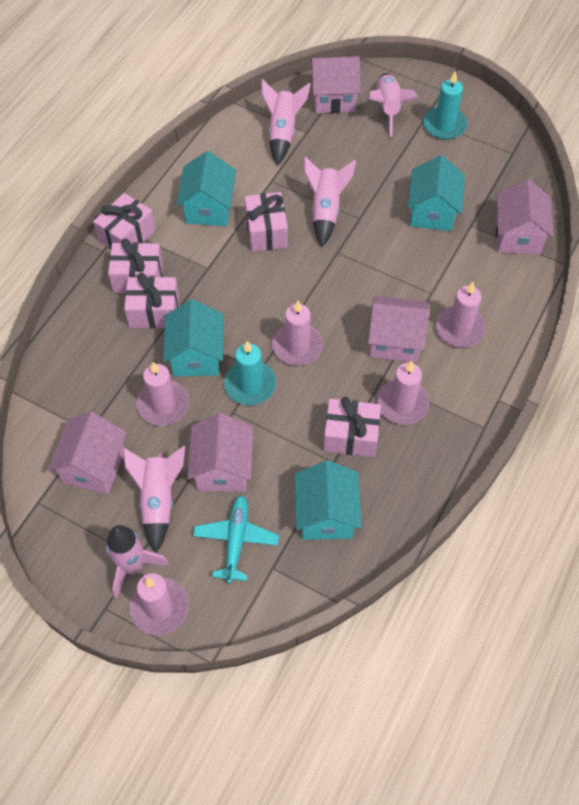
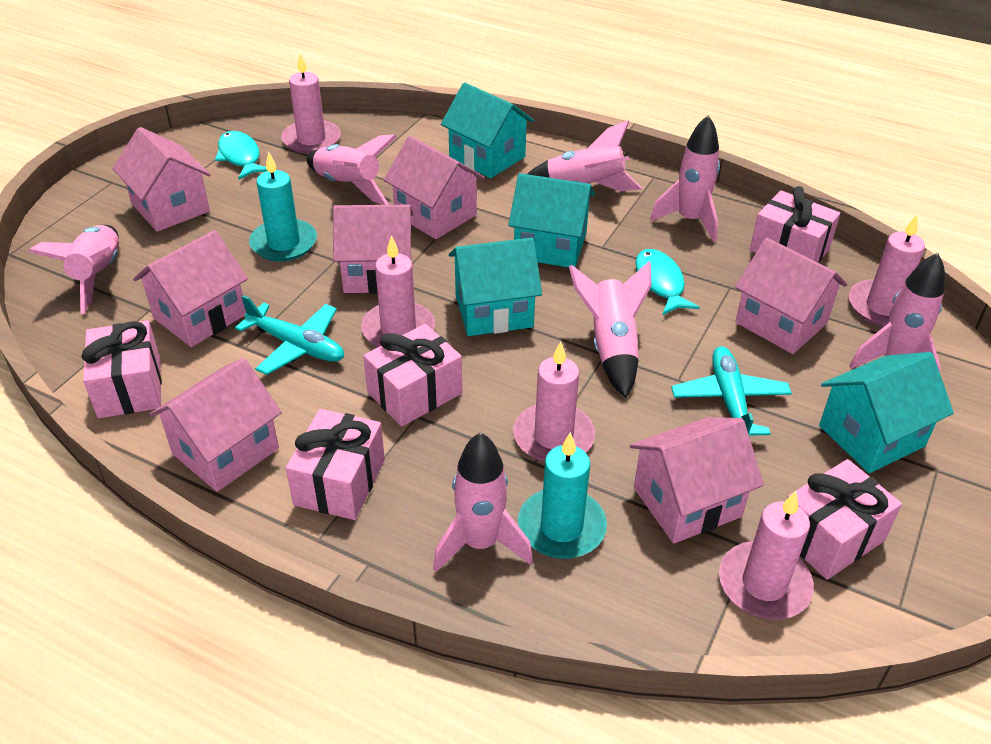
pink house: 5 -> 7
pink rocket: 5 -> 7
turquoise fish: 0 -> 2
turquoise plane: 1 -> 2

